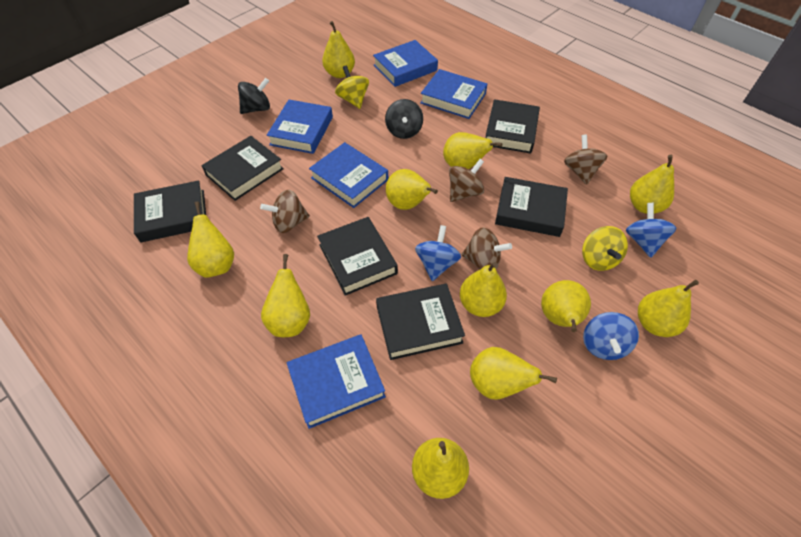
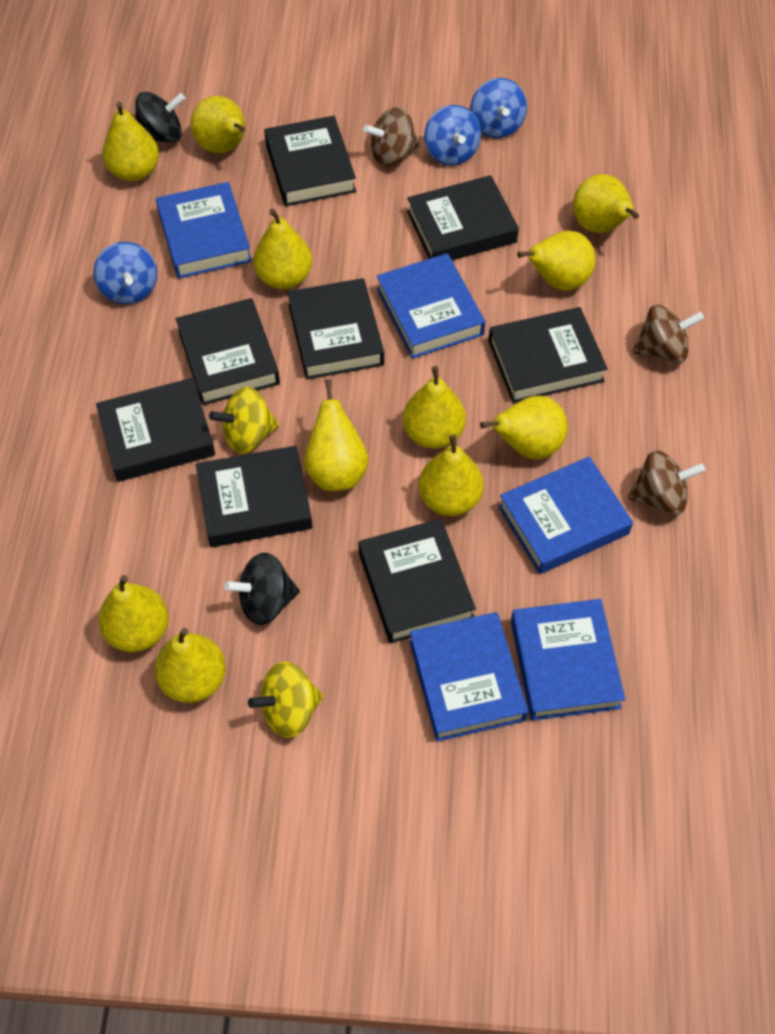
black book: 6 -> 8
brown spinning top: 4 -> 3

